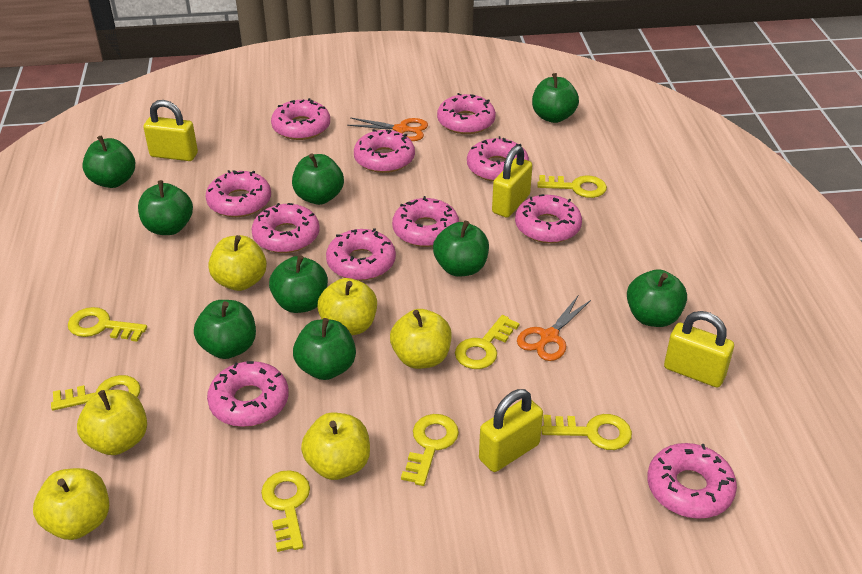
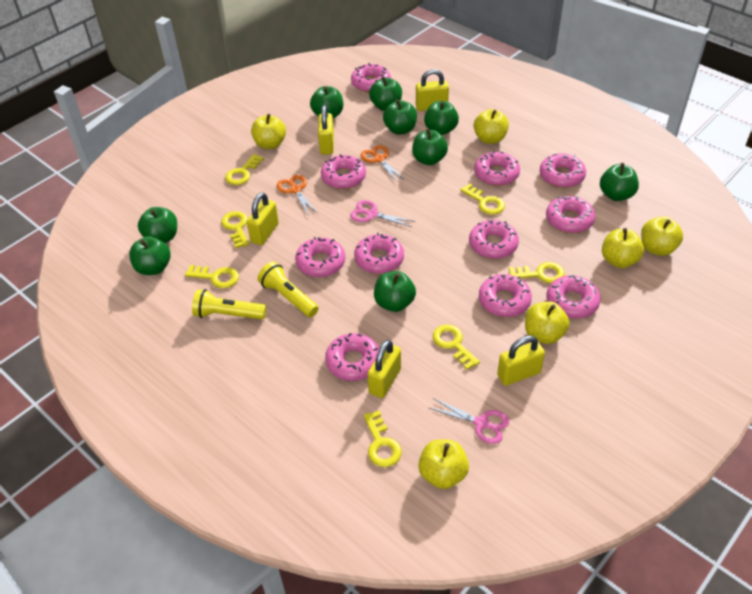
pink scissors: 0 -> 2
yellow flashlight: 0 -> 2
yellow padlock: 4 -> 5

